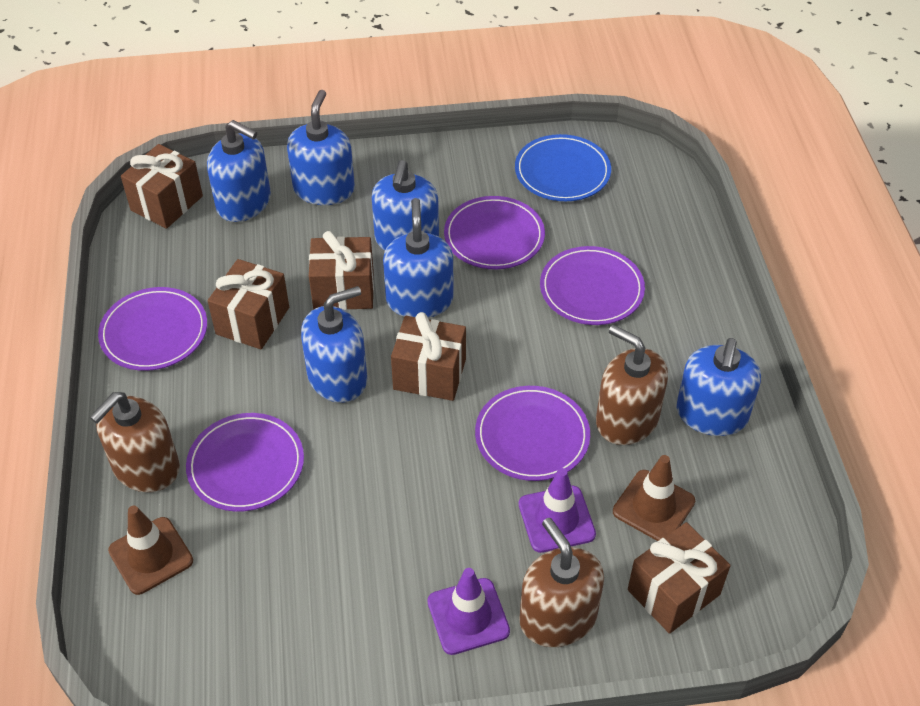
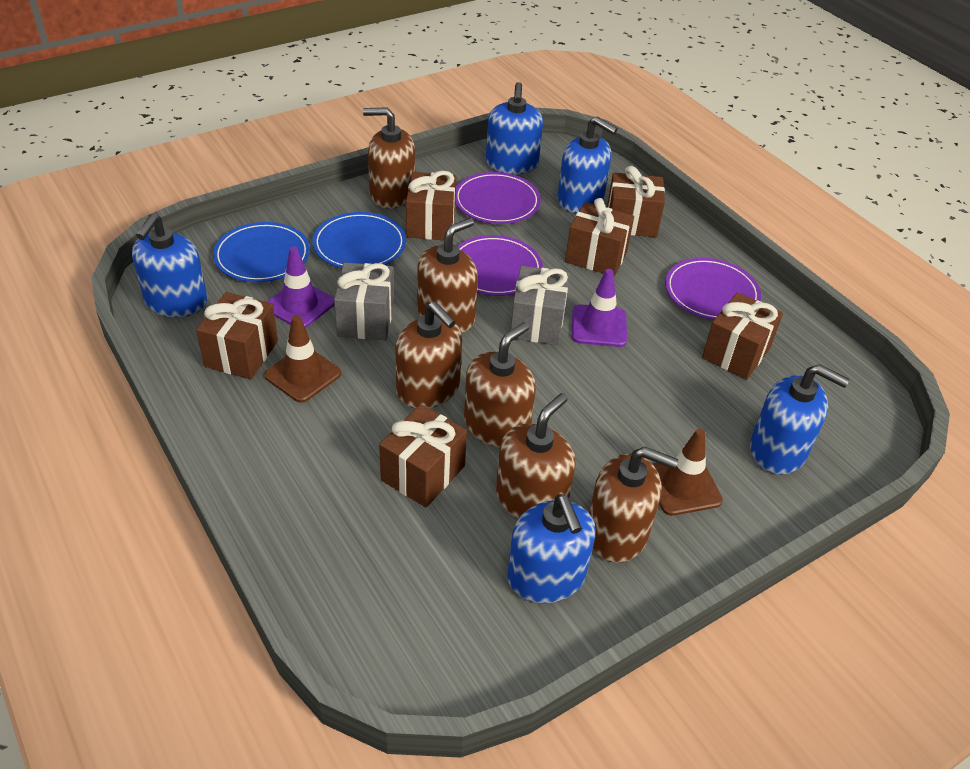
blue plate: 1 -> 2
blue soap dispenser: 6 -> 5
brown gift: 5 -> 6
brown soap dispenser: 3 -> 6
grey gift: 0 -> 2
purple plate: 5 -> 3

